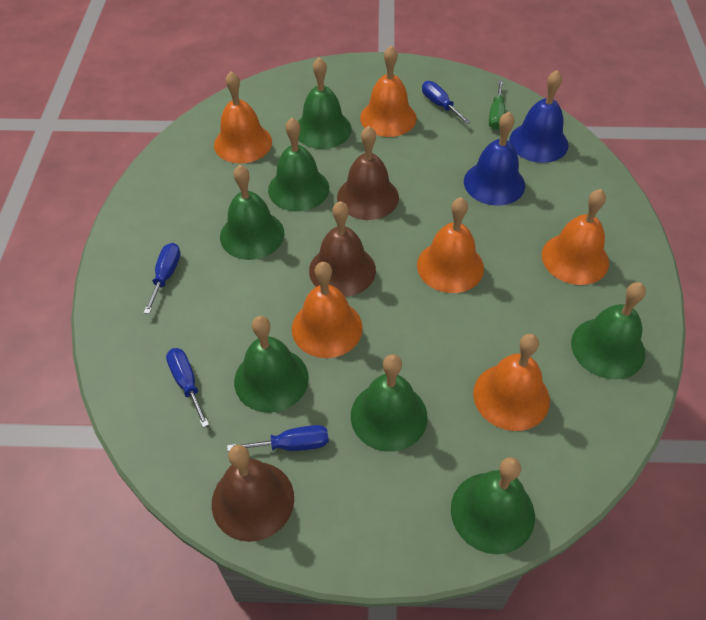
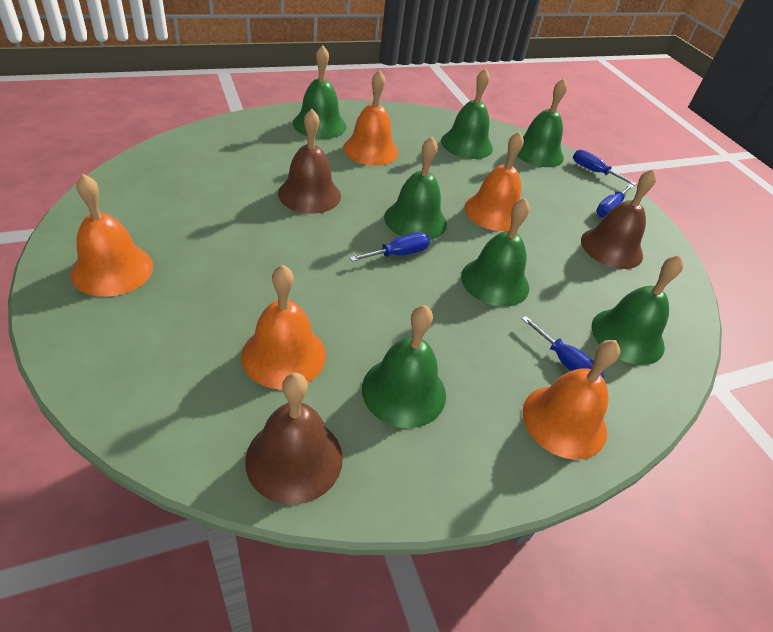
blue bell: 2 -> 0
green screwdriver: 1 -> 0
orange bell: 6 -> 5

